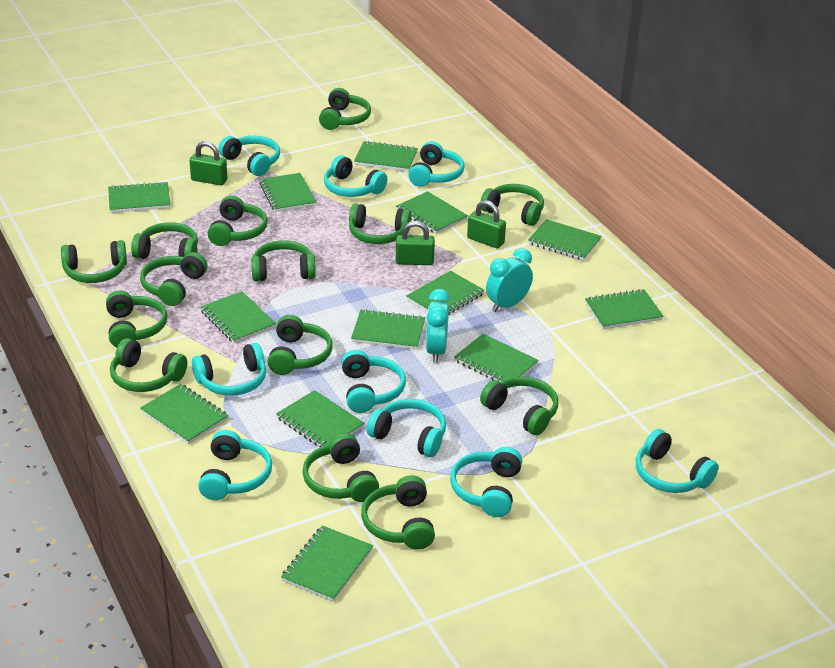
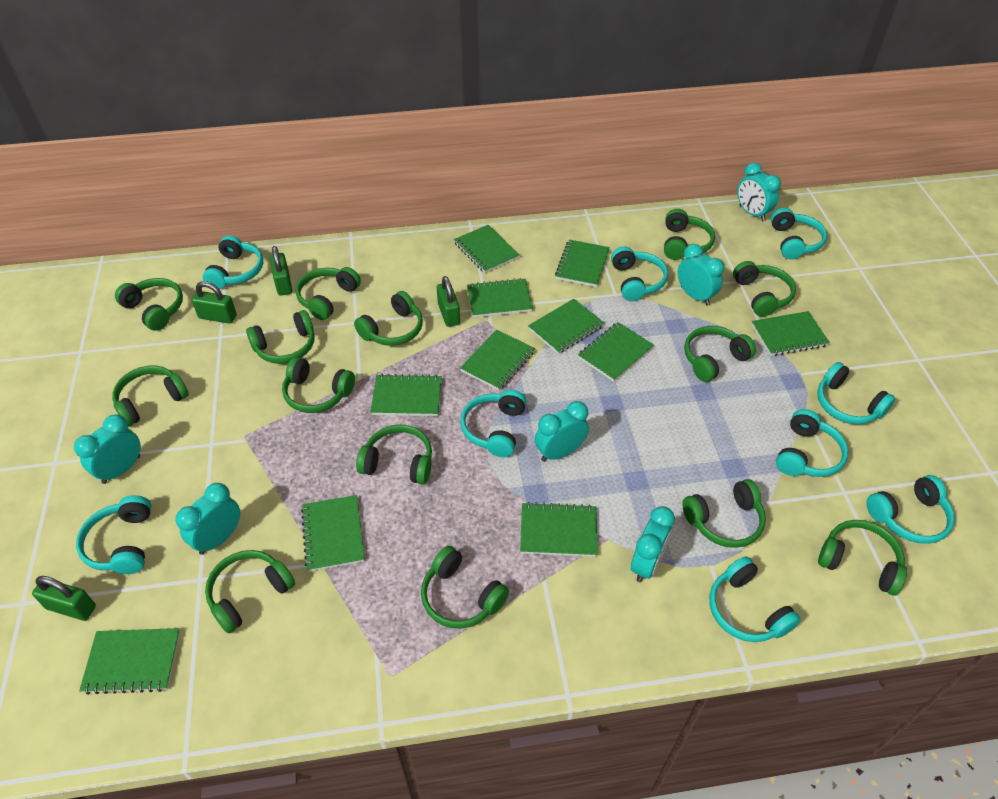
green notebook: 13 -> 11
green padlock: 3 -> 4
turquoise clock: 2 -> 6

